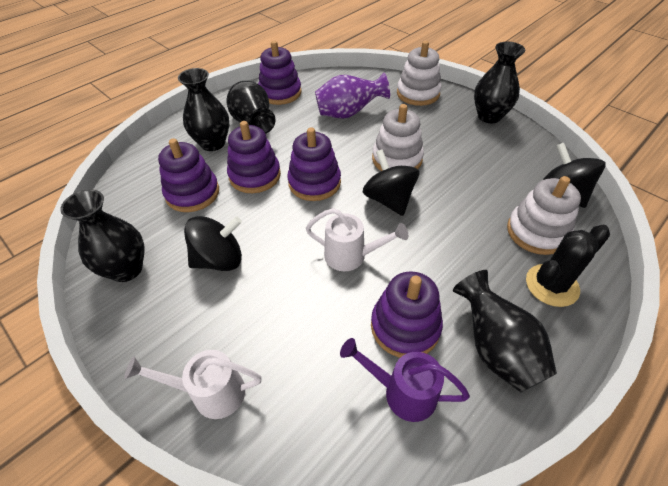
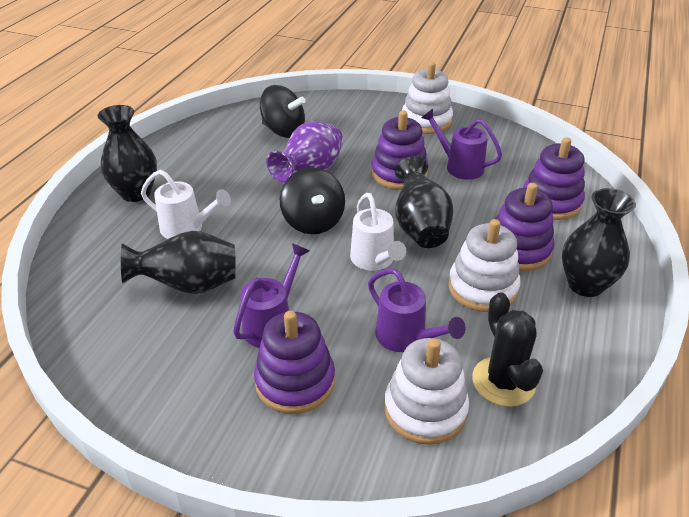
black spinning top: 3 -> 2
black vase: 5 -> 4
purple stacking toy: 5 -> 4
purple watering can: 1 -> 3

